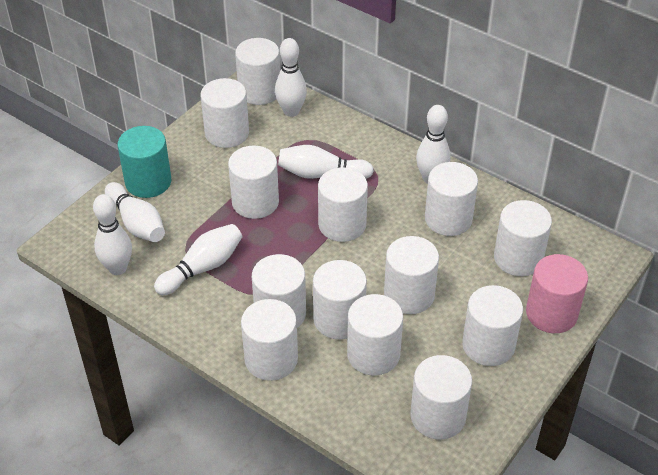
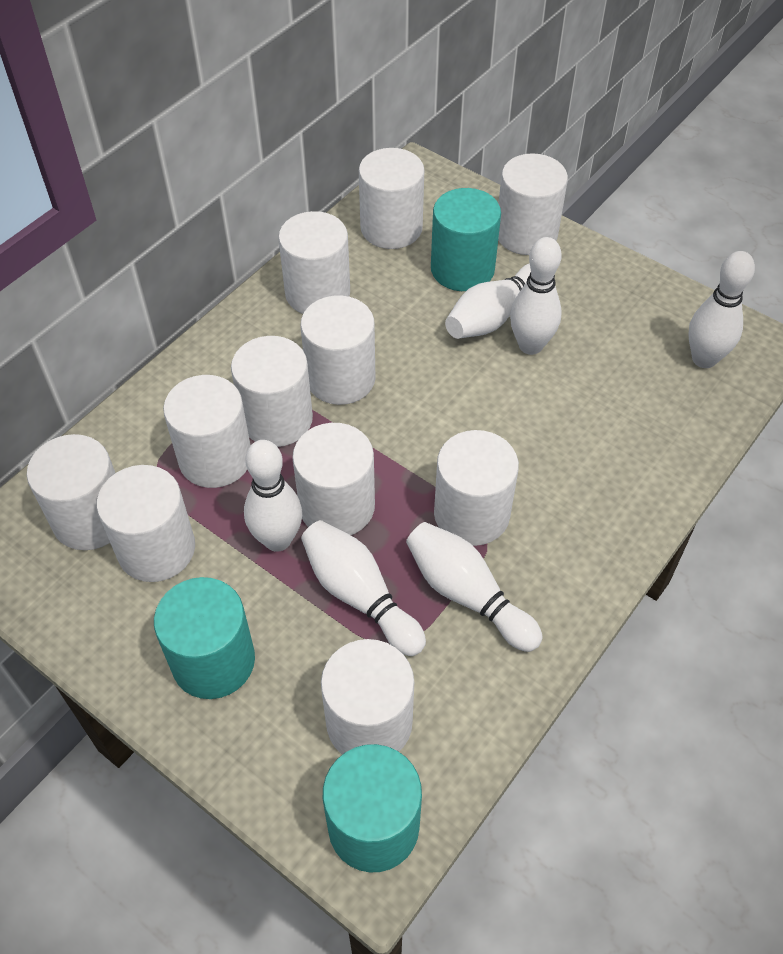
pink cylinder: 1 -> 0
turquoise cylinder: 1 -> 3
white cylinder: 13 -> 11

